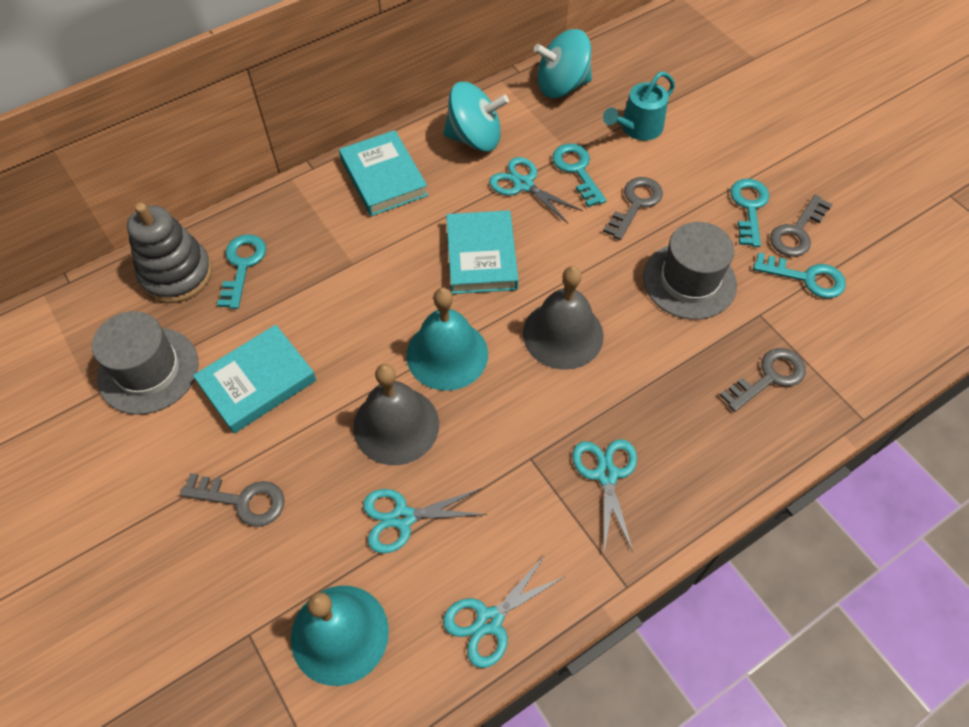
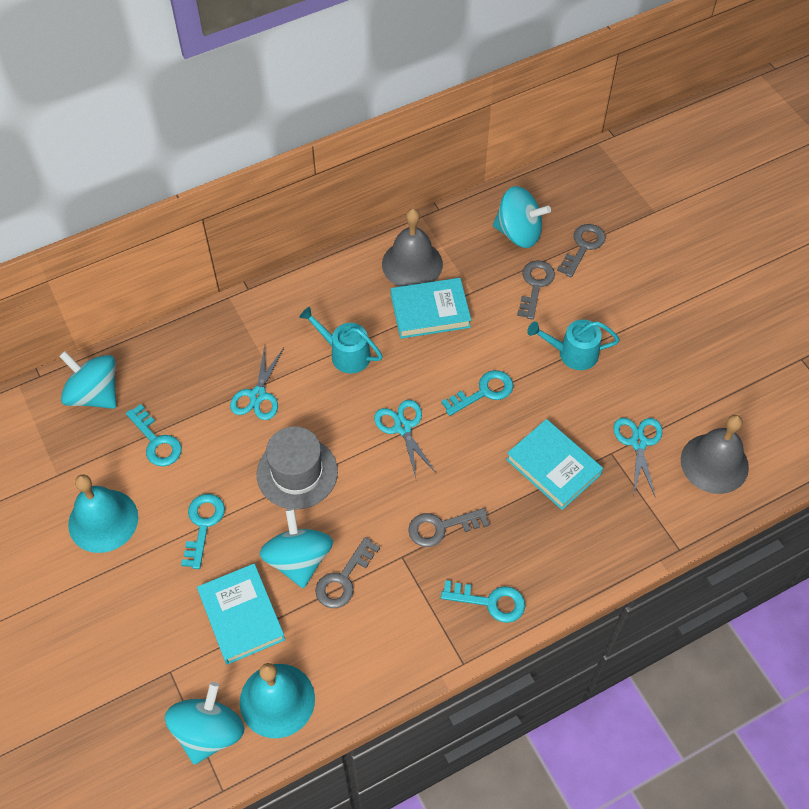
grey hat: 2 -> 1
grey stacking toy: 1 -> 0
turquoise scissors: 4 -> 3
turquoise spinning top: 2 -> 4
turquoise watering can: 1 -> 2

